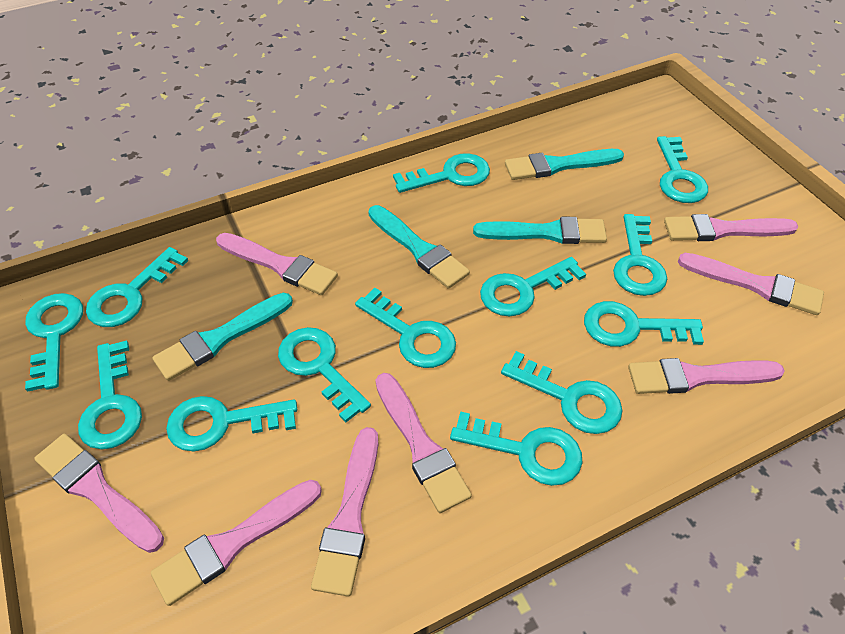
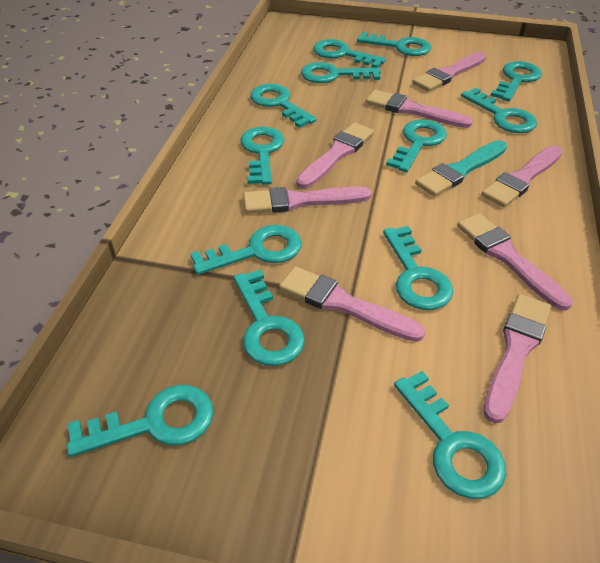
turquoise brush: 4 -> 1

